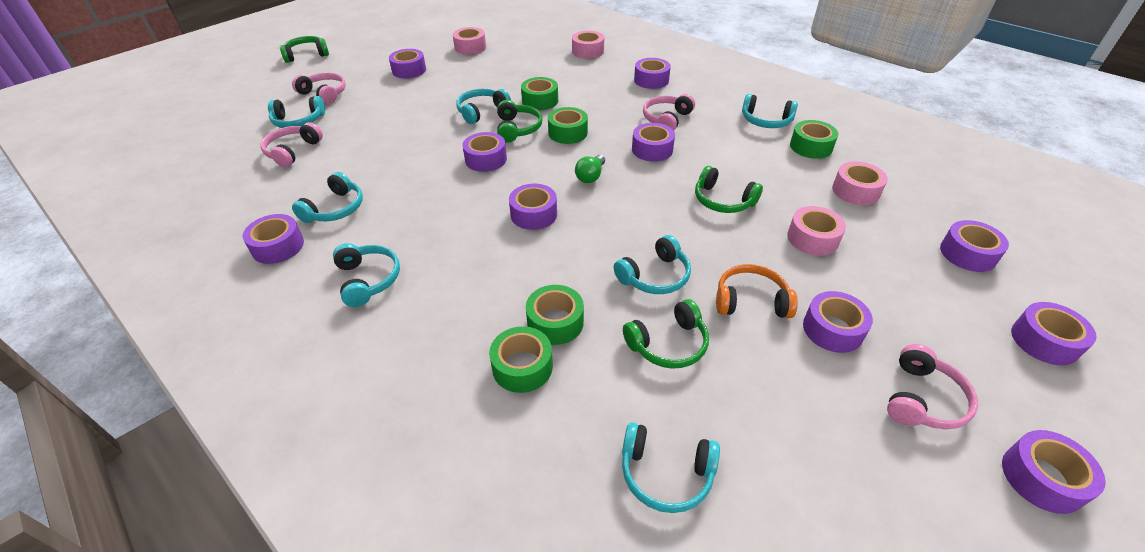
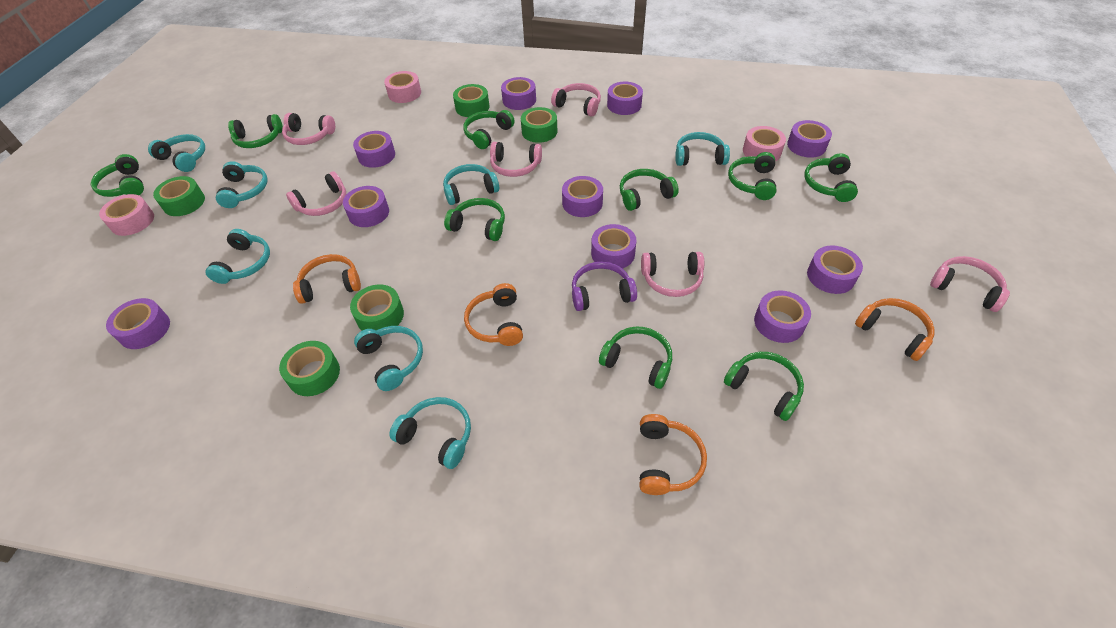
green headphones: 4 -> 9
green light bulb: 1 -> 0
orange headphones: 1 -> 4
pink headphones: 4 -> 6
pink tape: 4 -> 3
purple headphones: 0 -> 1

